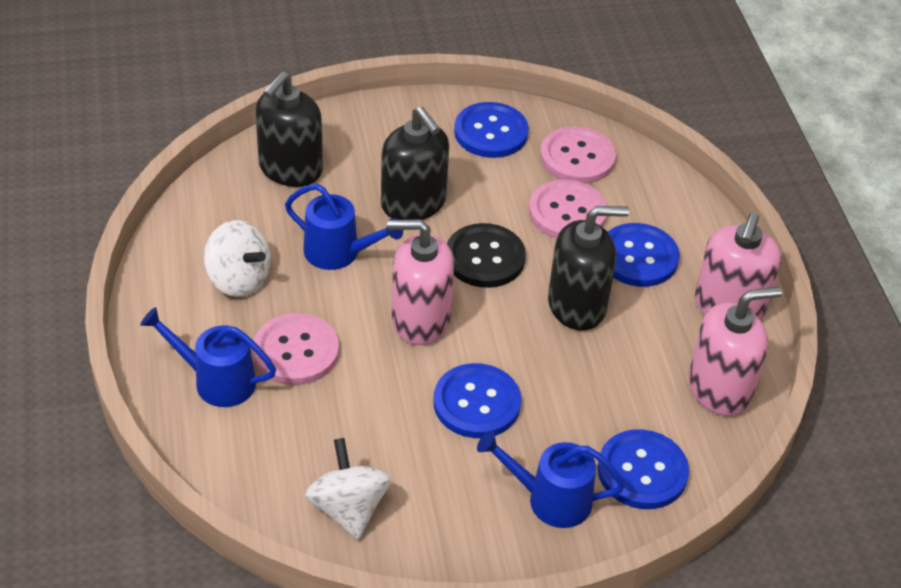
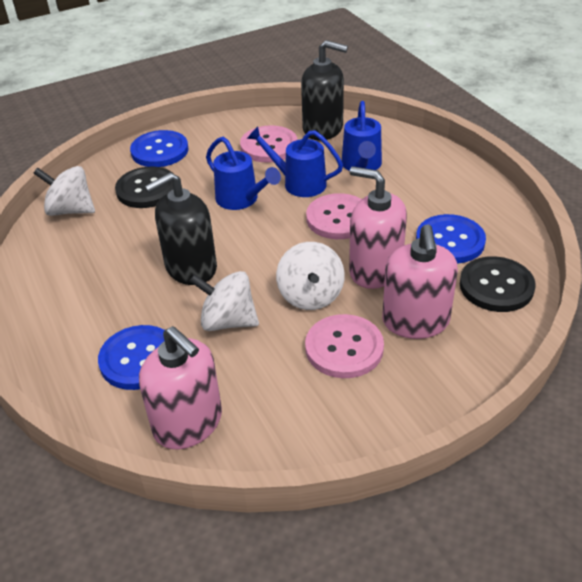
black button: 1 -> 2
black soap dispenser: 3 -> 2
blue button: 4 -> 3
white spinning top: 2 -> 3

